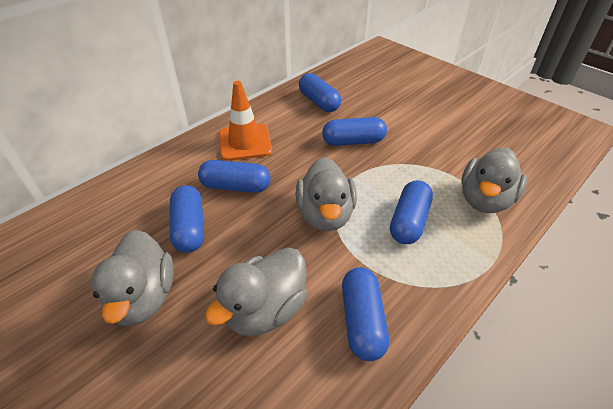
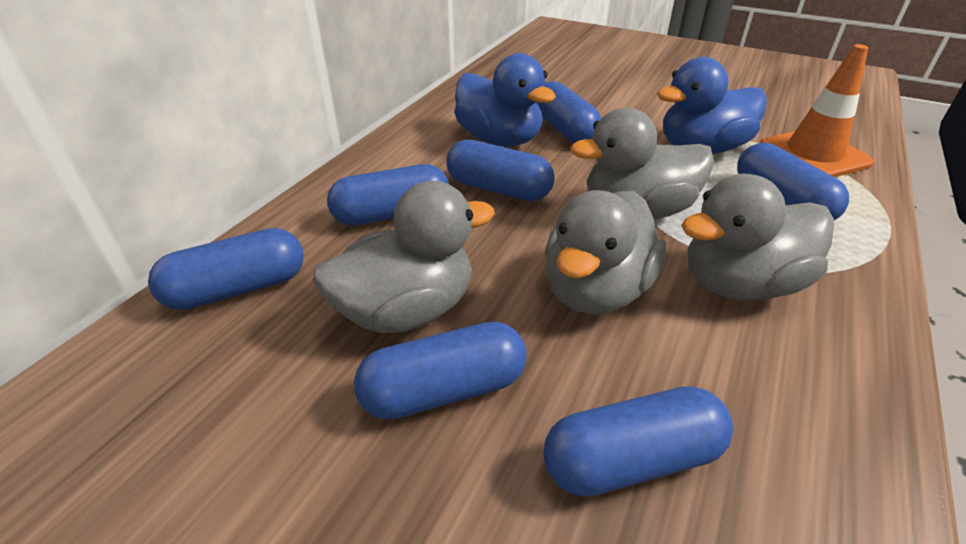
blue capsule: 6 -> 7
blue duck: 0 -> 2

